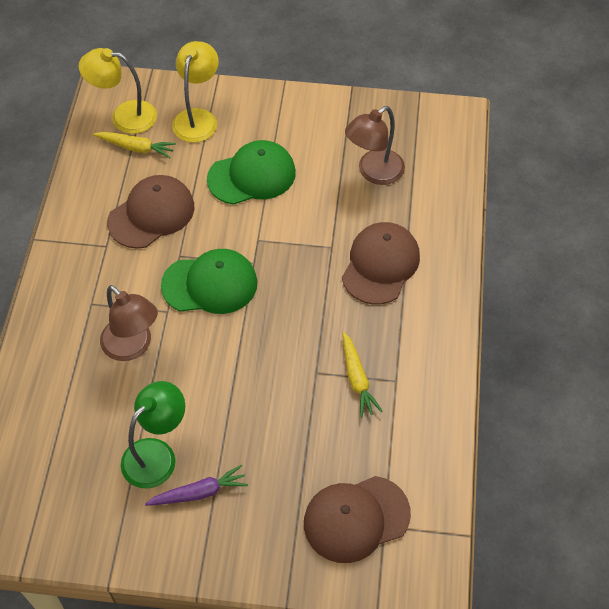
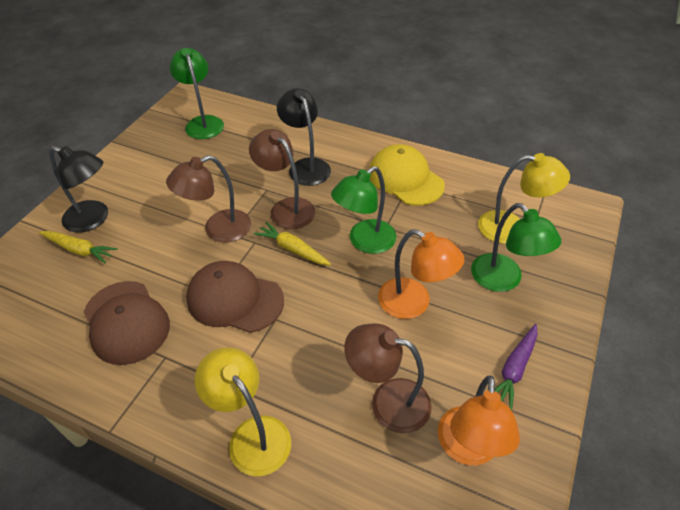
black lamp: 0 -> 2
brown cap: 3 -> 2
brown lamp: 2 -> 3
green cap: 2 -> 0
green lamp: 1 -> 3
orange lamp: 0 -> 2
yellow cap: 0 -> 1

